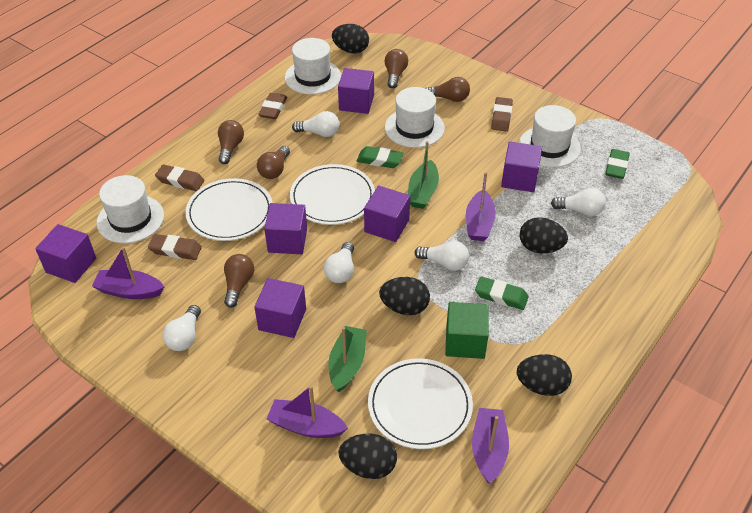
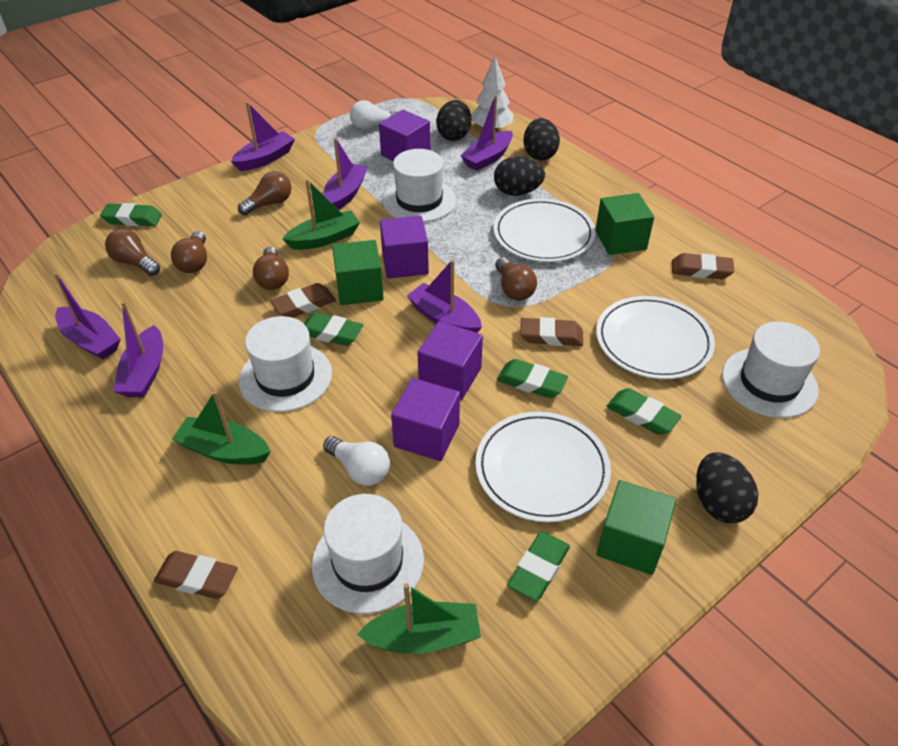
black egg: 5 -> 4
green boat: 2 -> 3
green cube: 1 -> 3
green eraser: 3 -> 5
purple boat: 4 -> 6
purple cube: 6 -> 4
white light bulb: 5 -> 2
white tree: 0 -> 1

